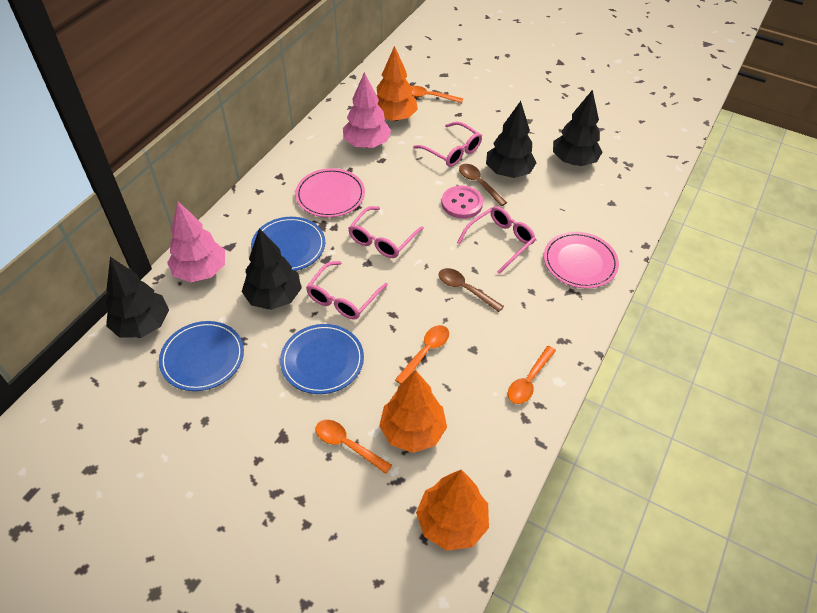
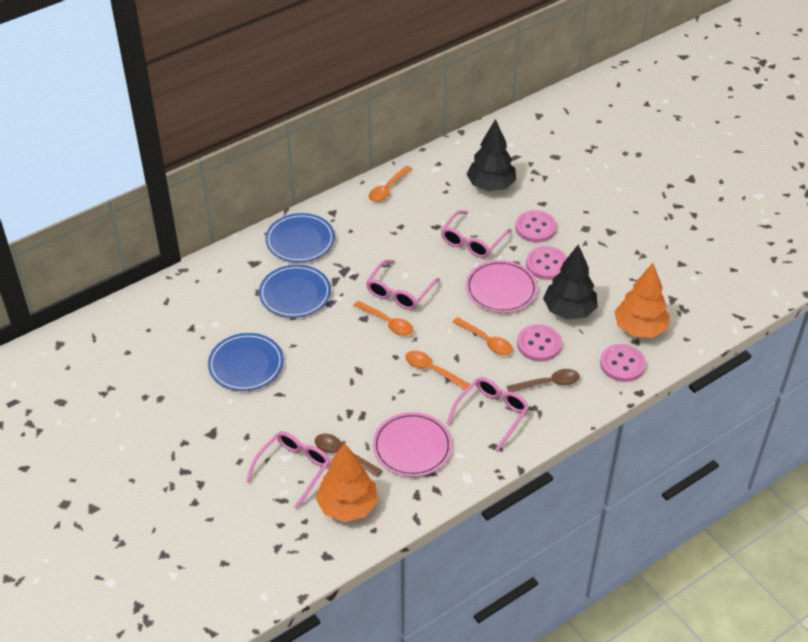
black tree: 4 -> 2
orange tree: 3 -> 2
pink button: 1 -> 4
pink tree: 2 -> 0

